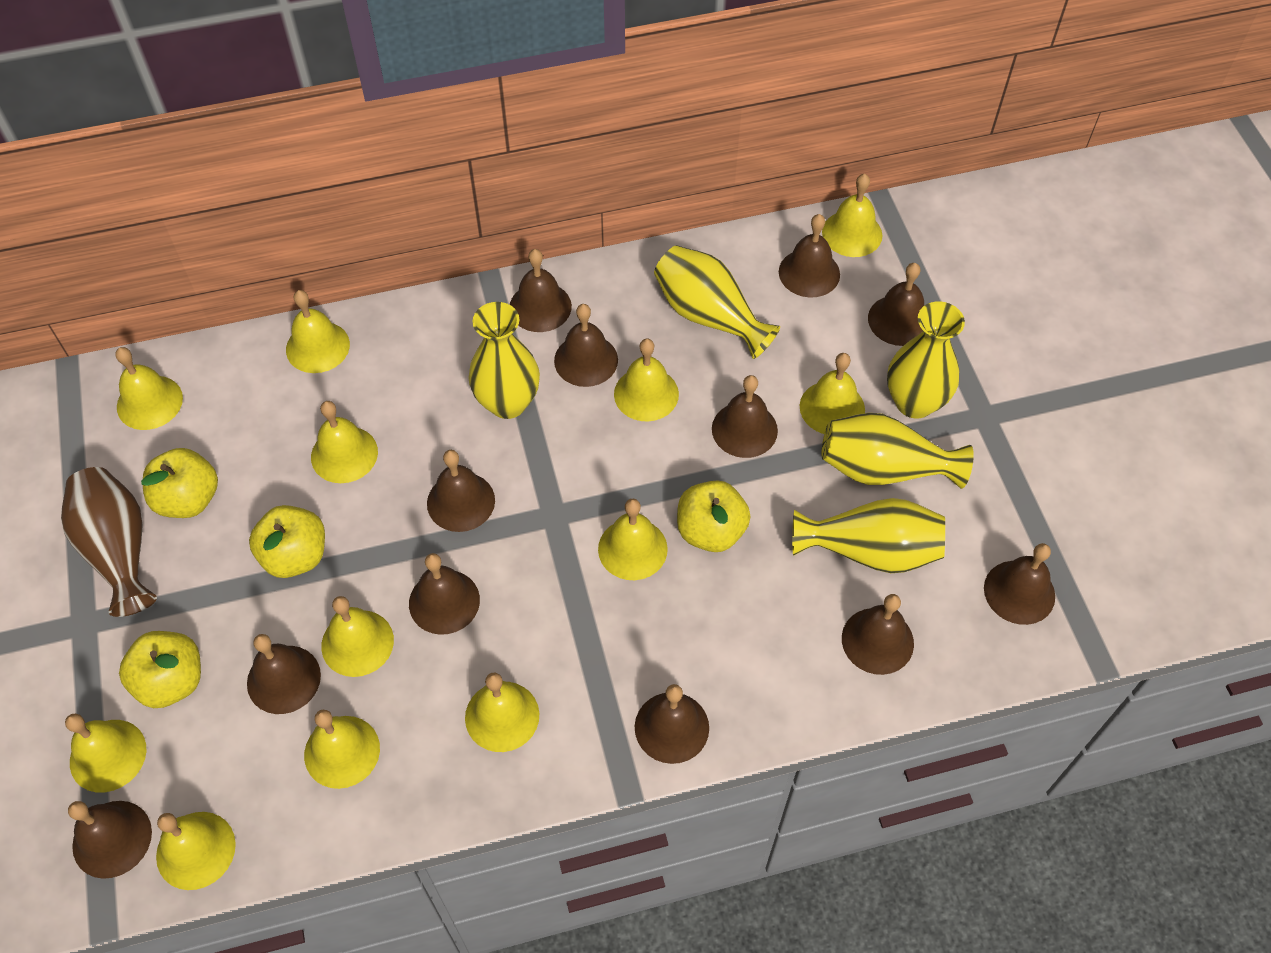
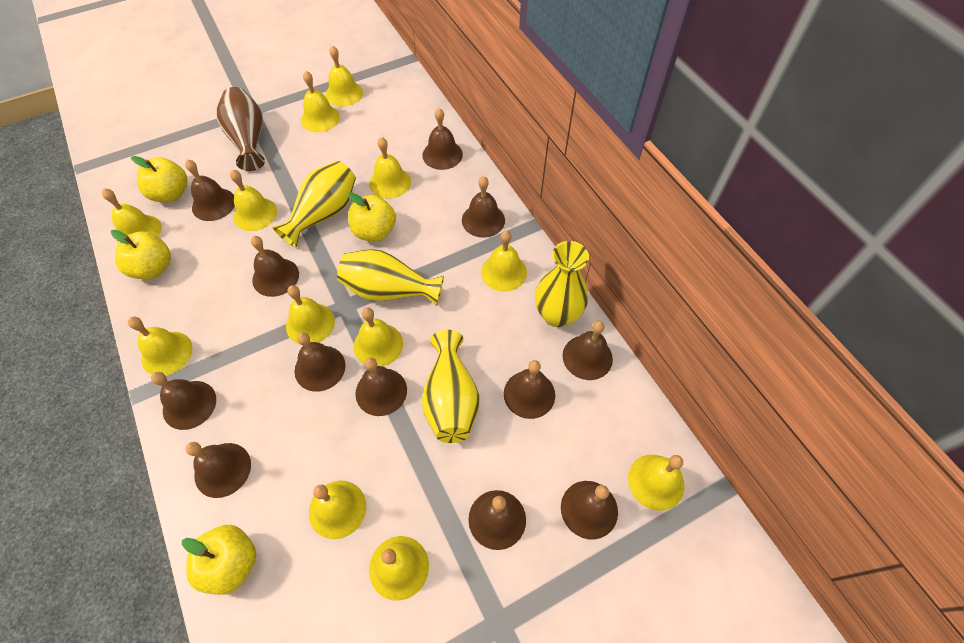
yellow vase: 5 -> 4

